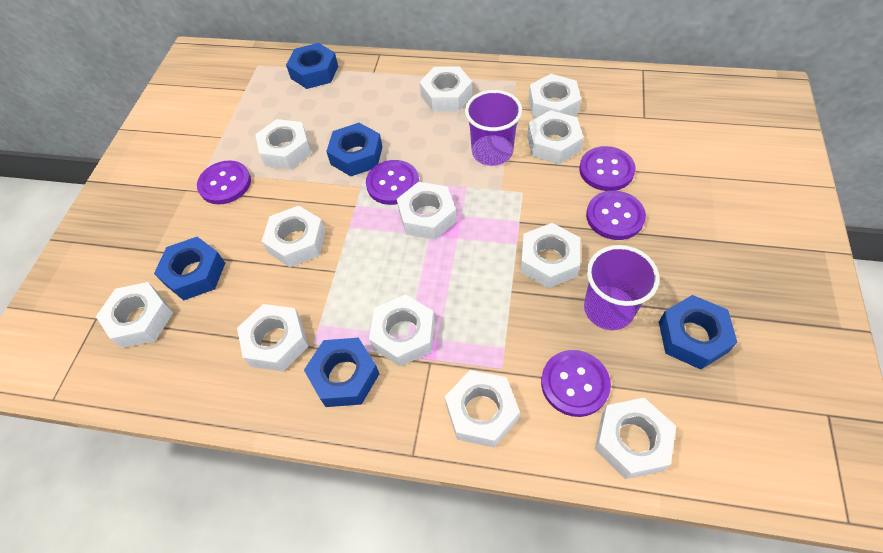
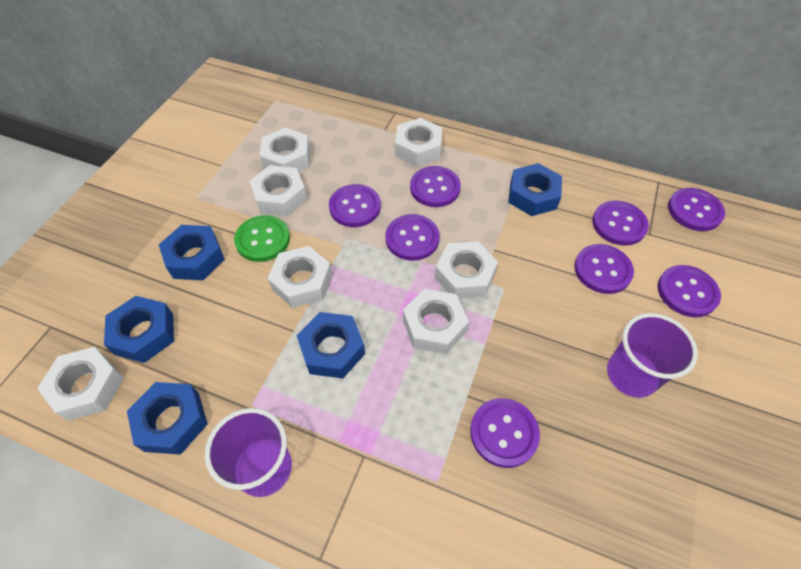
green button: 0 -> 1
purple button: 5 -> 8
white nut: 12 -> 7

